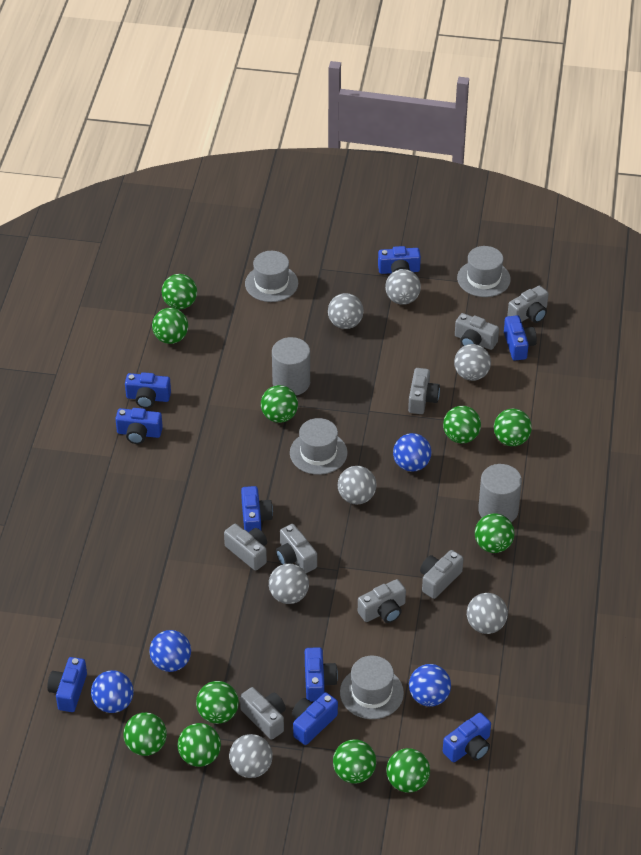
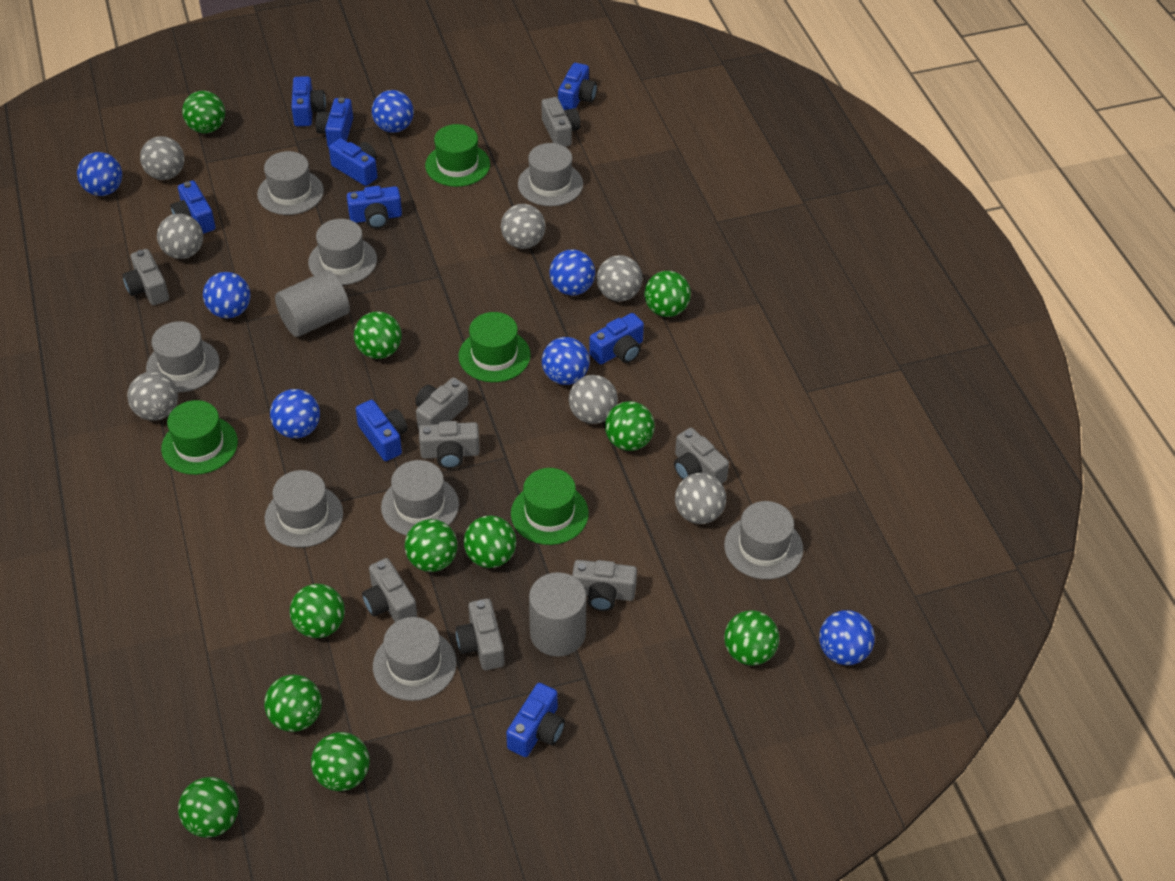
blue ball: 4 -> 7
green hat: 0 -> 4
grey hat: 4 -> 8

